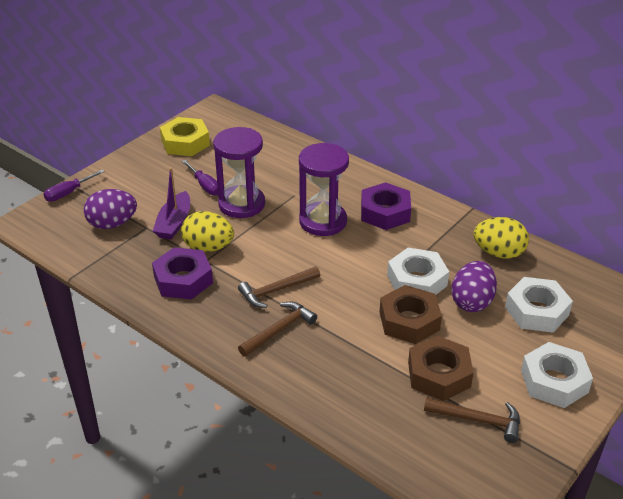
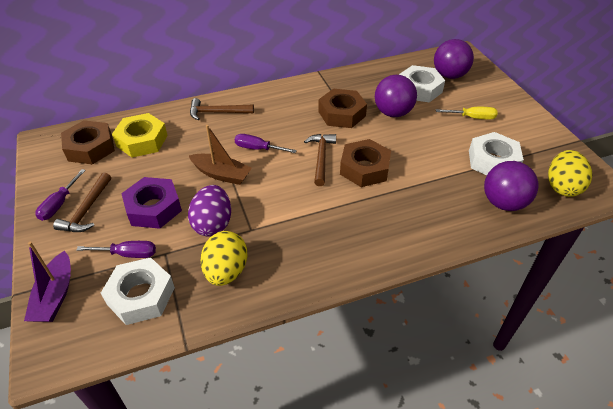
brown boat: 0 -> 1
brown nut: 2 -> 3
purple ball: 0 -> 3
purple egg: 2 -> 1
purple hourglass: 2 -> 0
purple nut: 2 -> 1
purple screwdriver: 2 -> 3
yellow screwdriver: 0 -> 1

